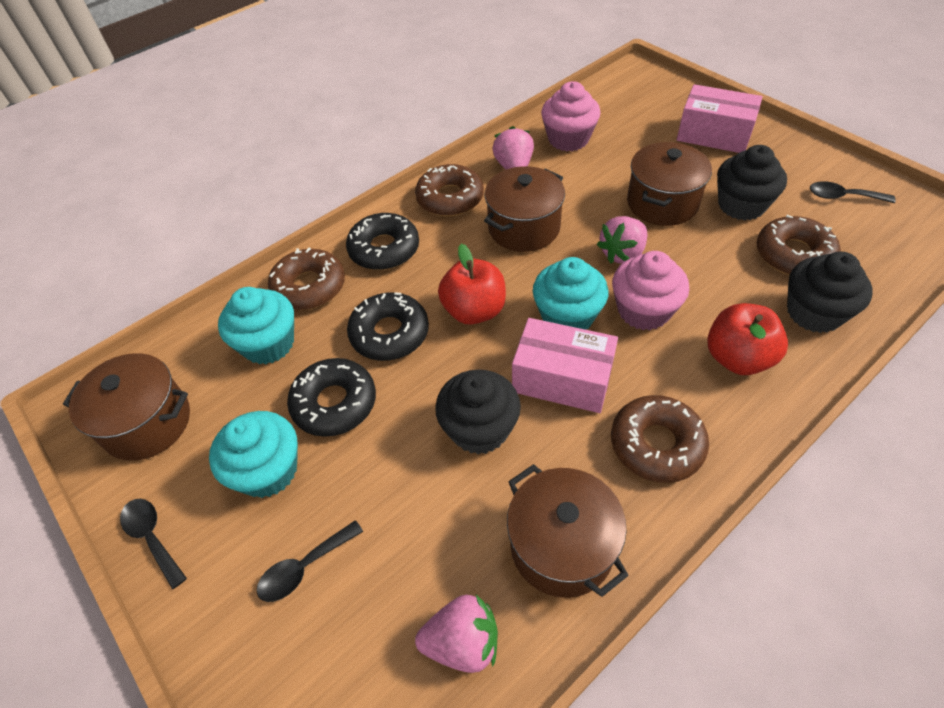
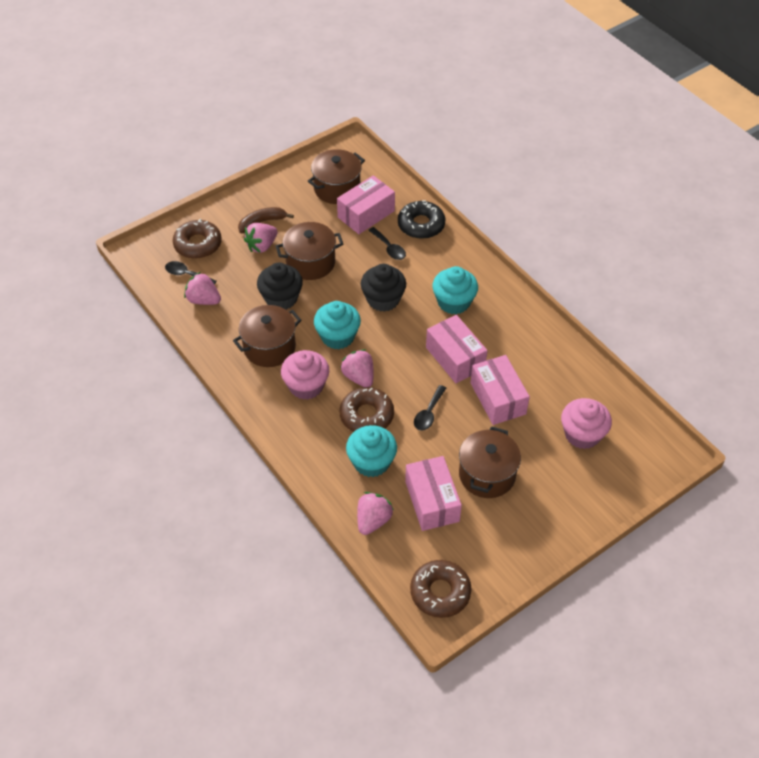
black cupcake: 3 -> 2
black donut: 3 -> 1
brown banana: 0 -> 1
brown donut: 4 -> 3
pink box: 2 -> 4
pink strawberry: 3 -> 4
red apple: 2 -> 0

